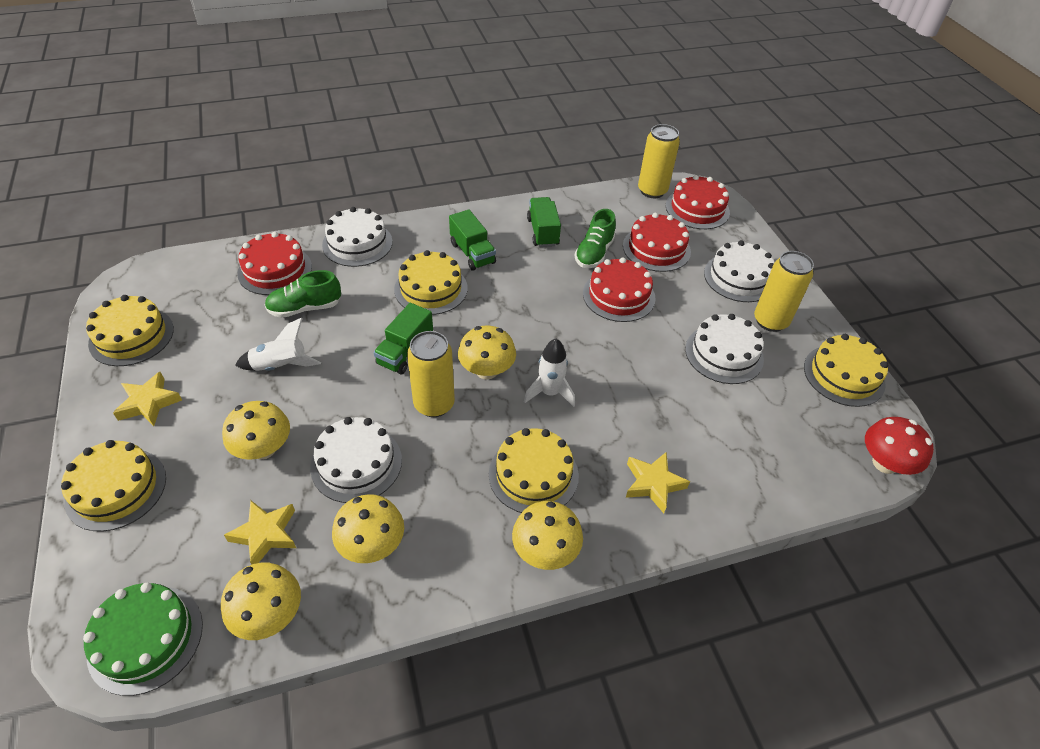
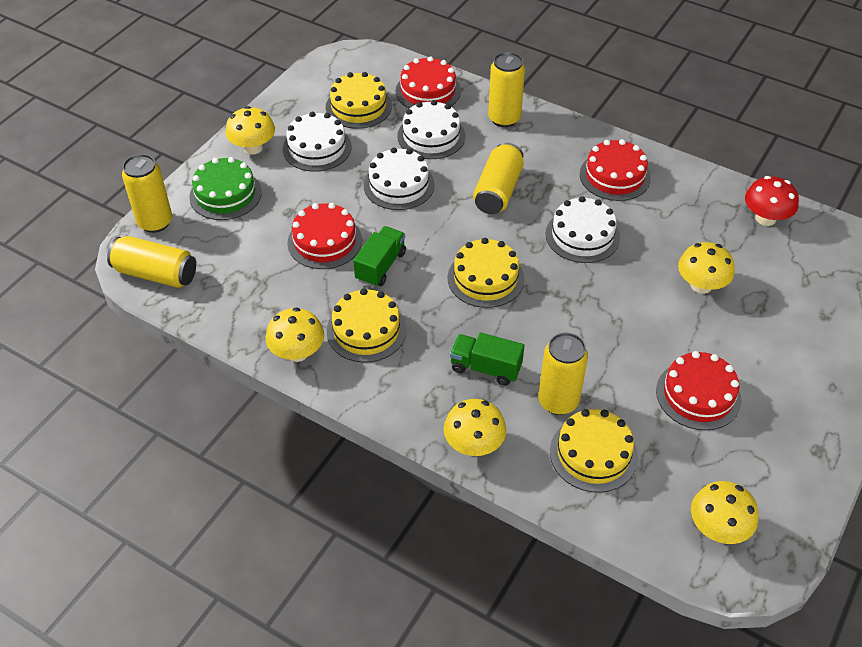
green shoe: 2 -> 0
green truck: 3 -> 2
white rocket: 2 -> 0
yellow cake: 5 -> 4
yellow can: 3 -> 5
yellow star: 3 -> 0

